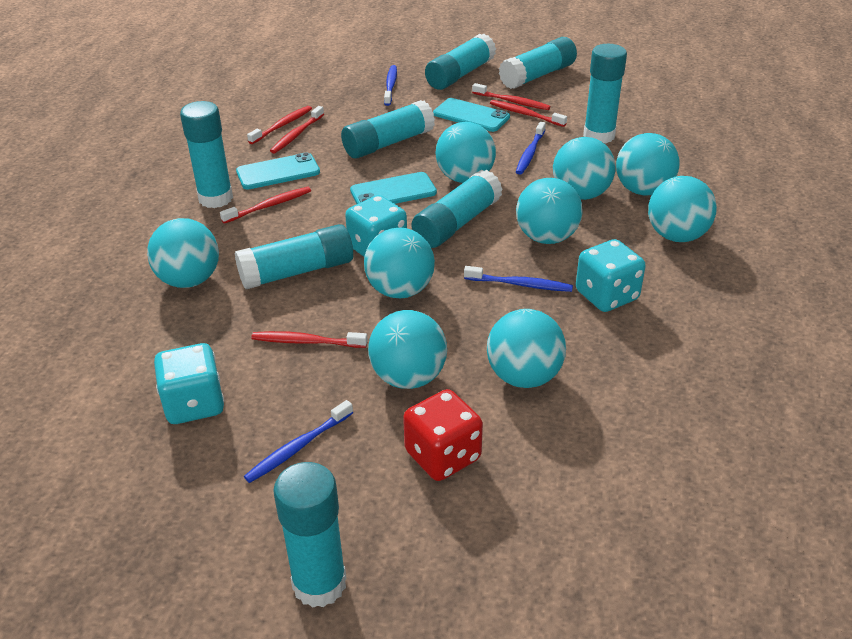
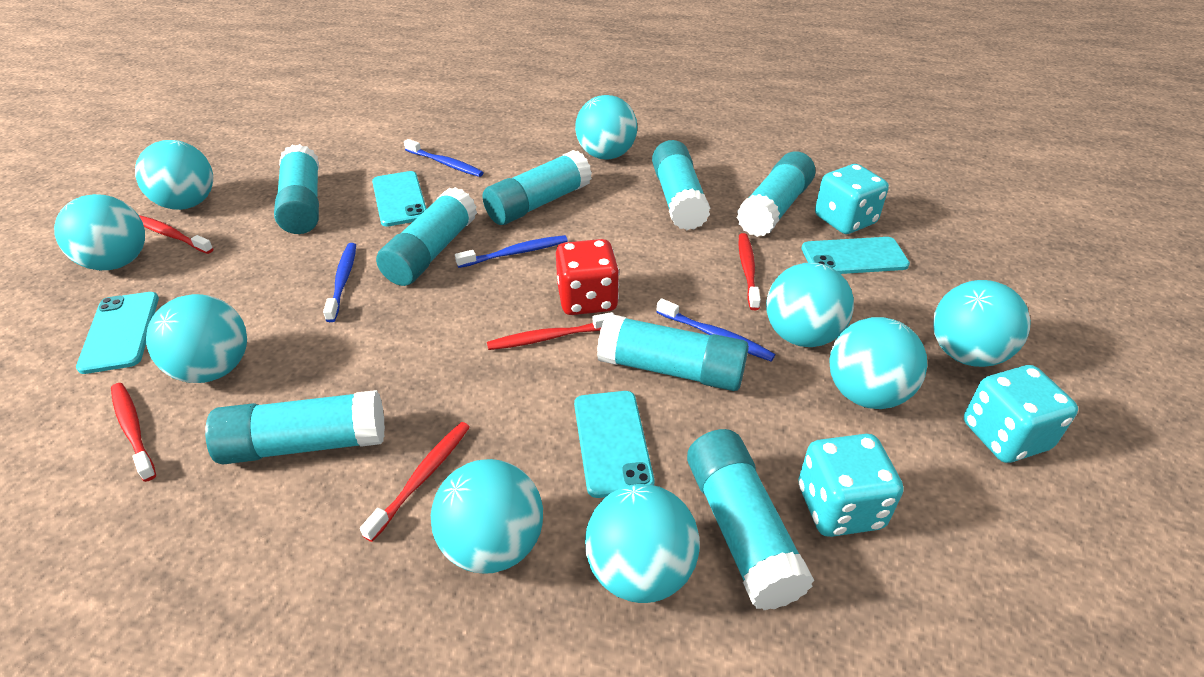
red toothbrush: 6 -> 5
turquoise phone: 3 -> 4

